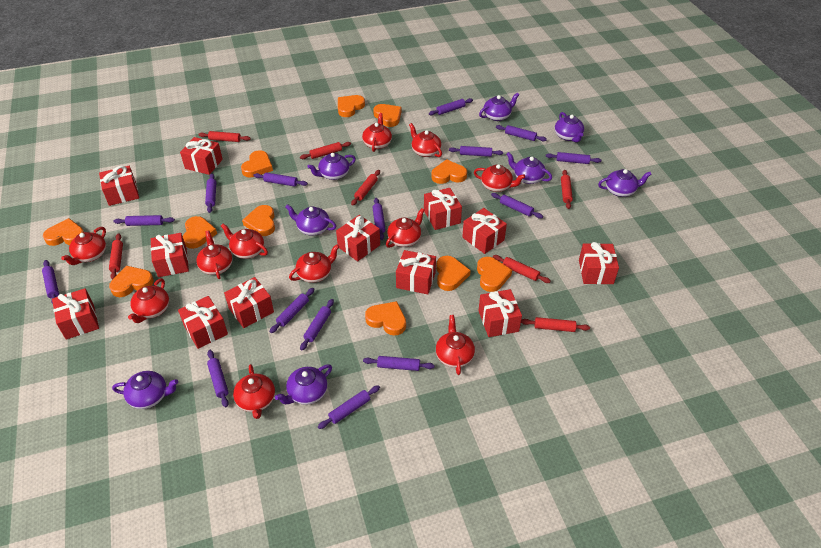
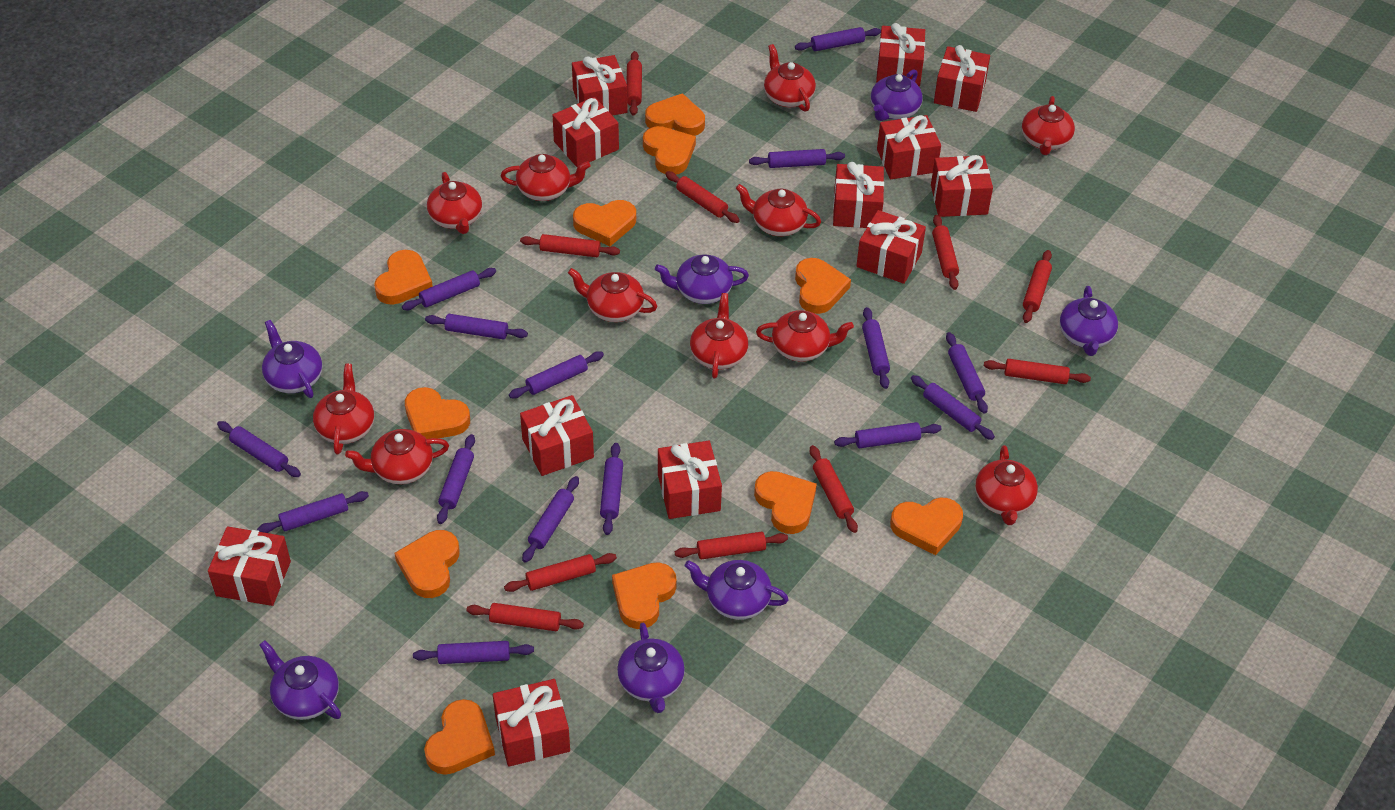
purple teapot: 8 -> 7
red rolling pin: 7 -> 10

